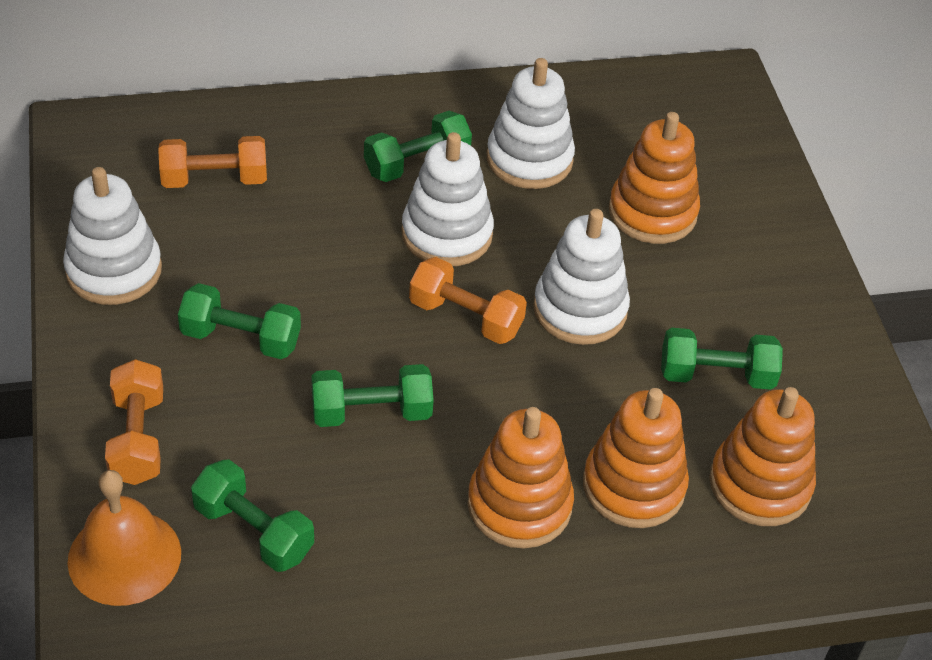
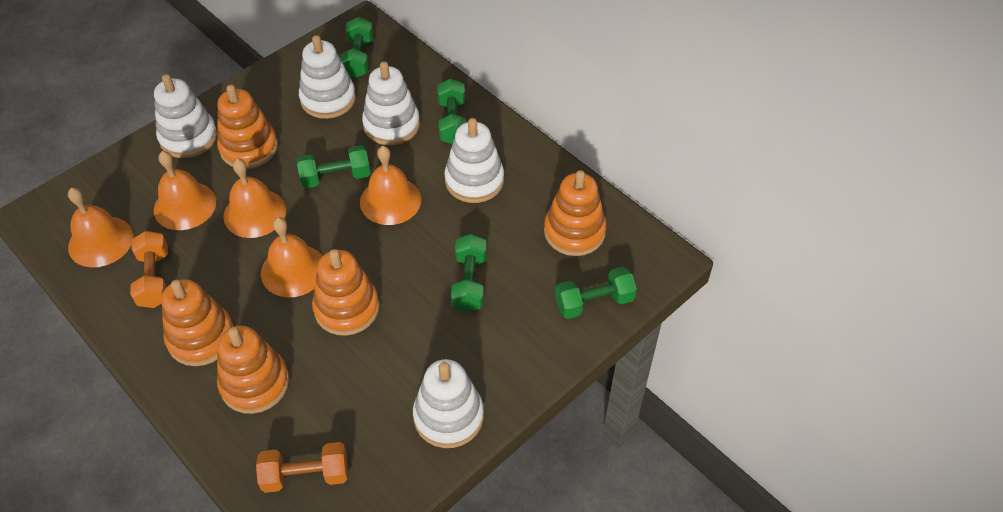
orange bell: 1 -> 5
orange dumbbell: 3 -> 2
orange stacking toy: 4 -> 5
white stacking toy: 4 -> 5

